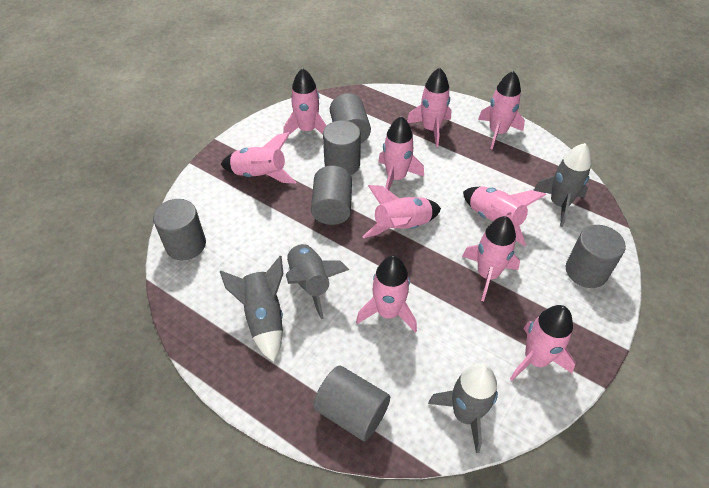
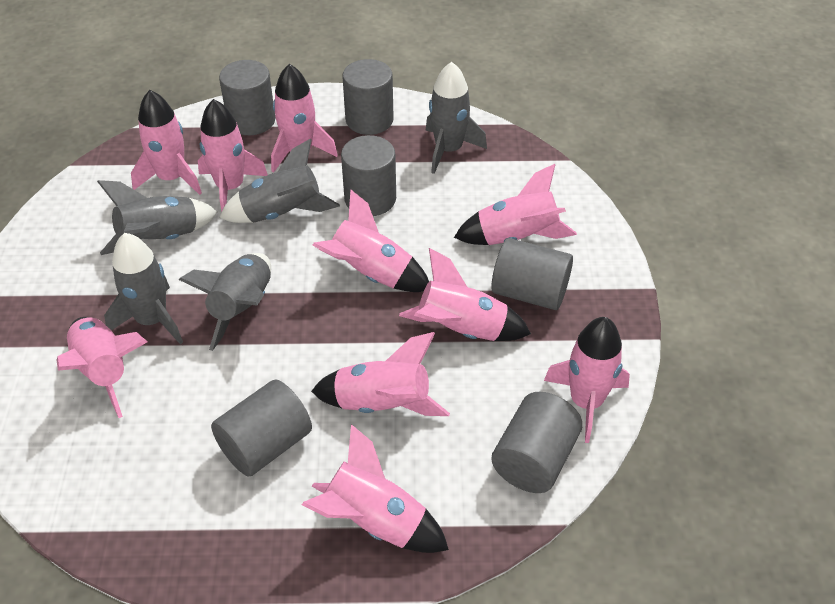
grey rocket: 4 -> 5

